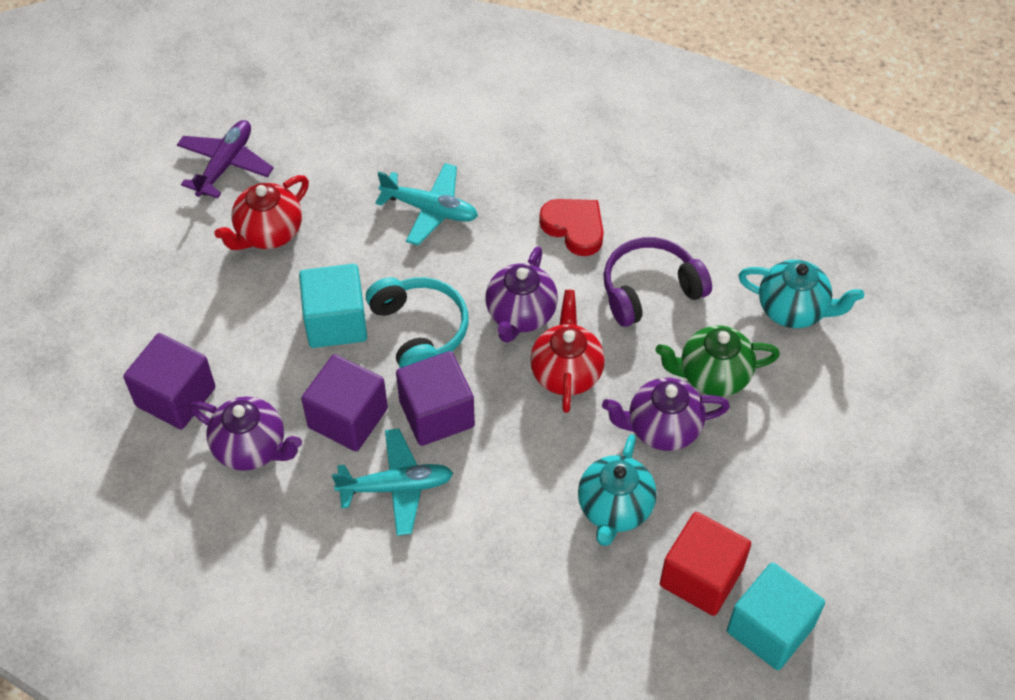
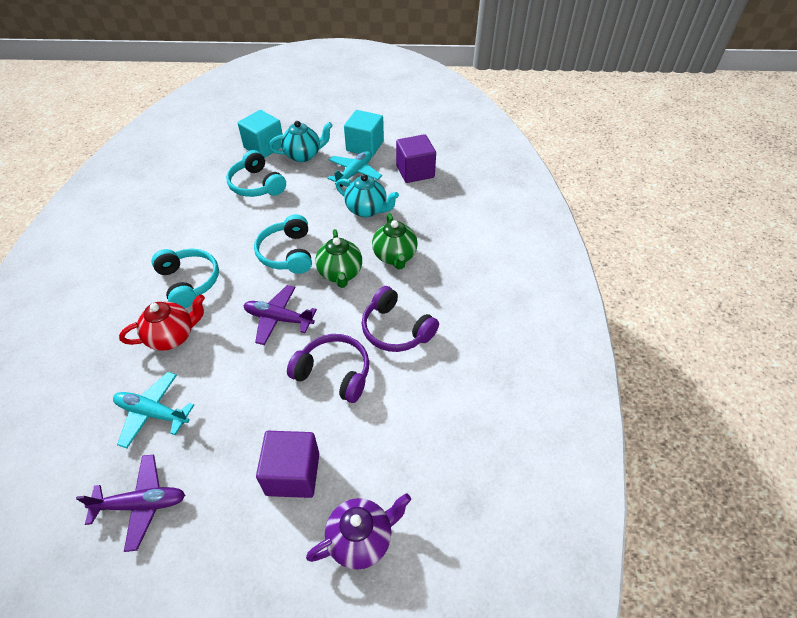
green teapot: 1 -> 2
purple cube: 3 -> 2
purple headphones: 1 -> 2
purple plane: 1 -> 2
purple teapot: 3 -> 1
red cube: 1 -> 0
red heart: 1 -> 0
red teapot: 2 -> 1
turquoise headphones: 1 -> 3

